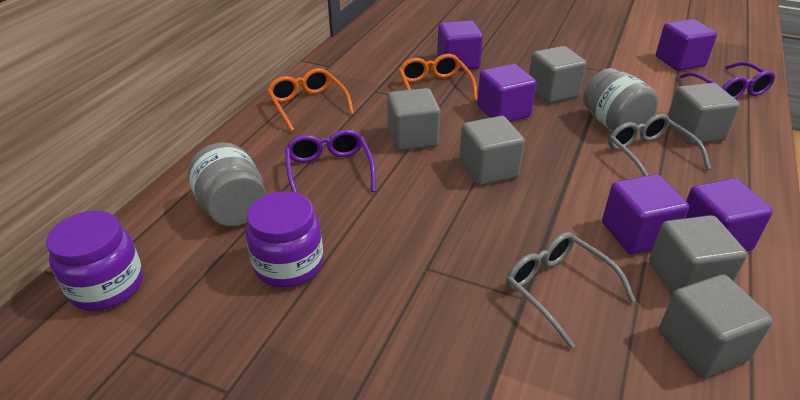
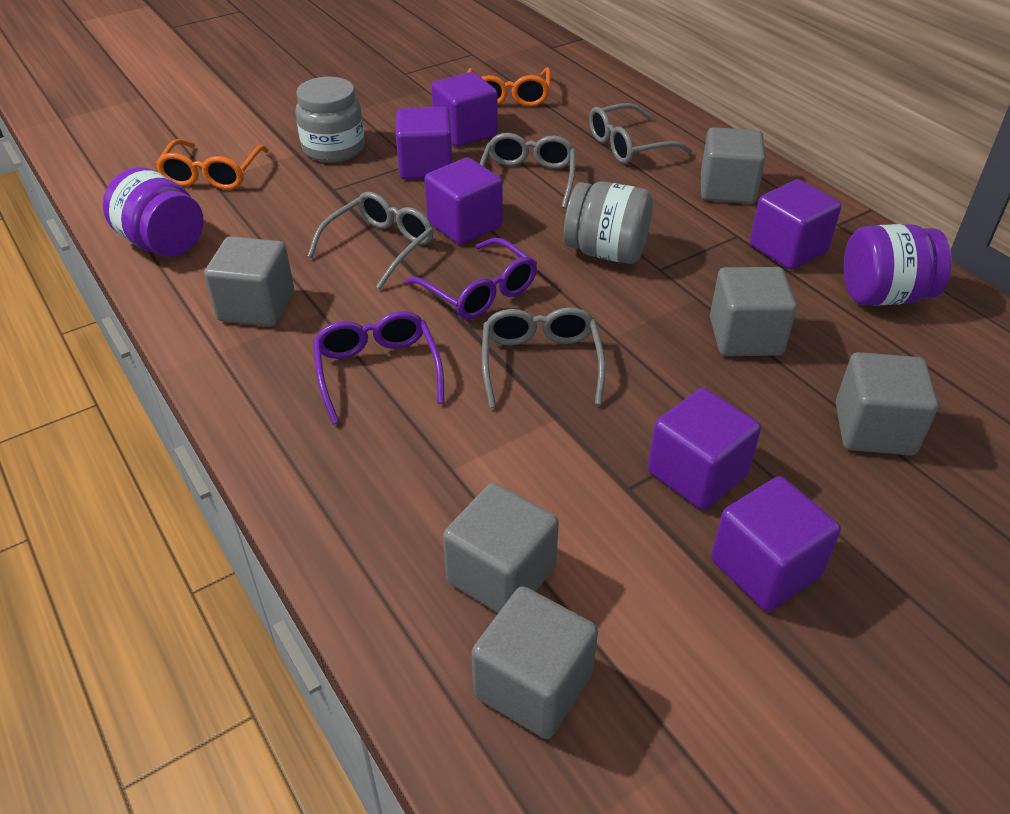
grey glasses: 2 -> 4
purple cube: 5 -> 6

